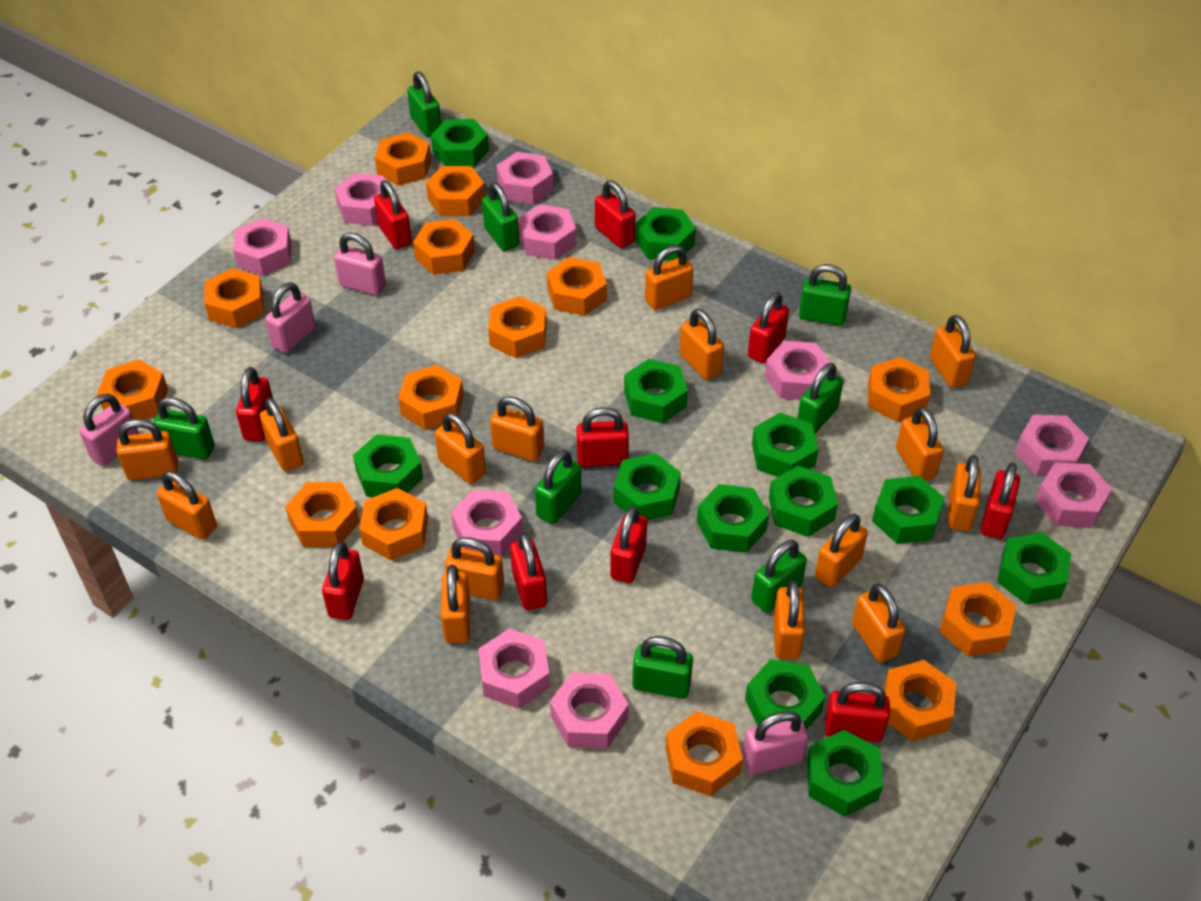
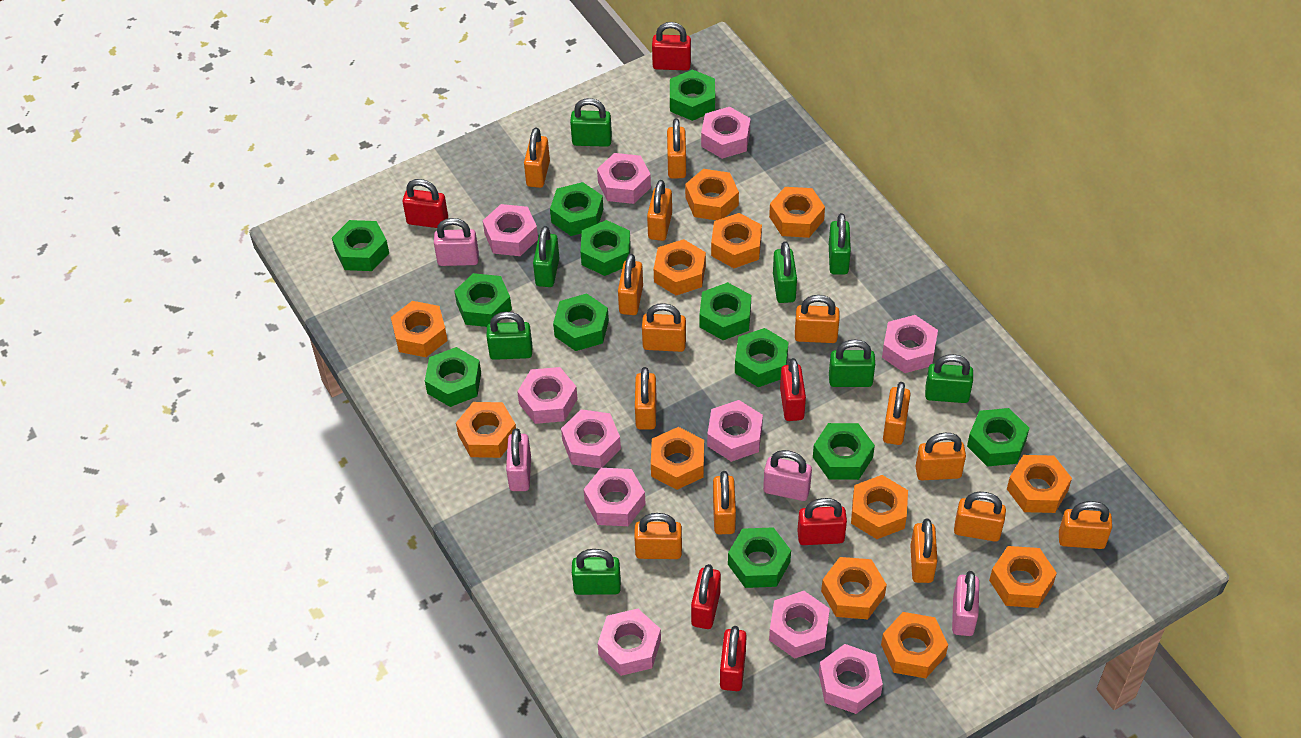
orange nut: 14 -> 12
orange padlock: 15 -> 14
pink nut: 10 -> 11
red padlock: 10 -> 6

